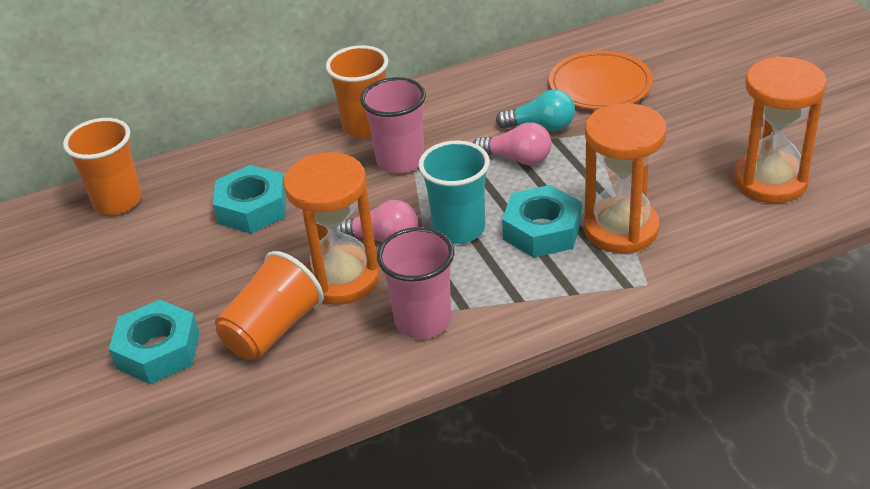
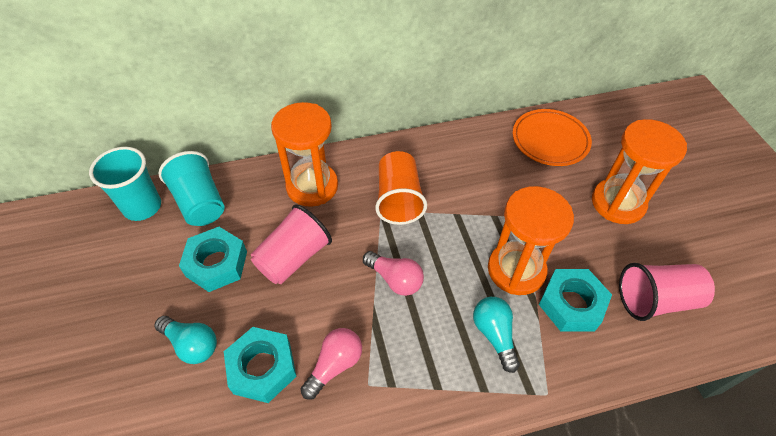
orange cup: 3 -> 1
turquoise cup: 1 -> 2
turquoise light bulb: 1 -> 2

